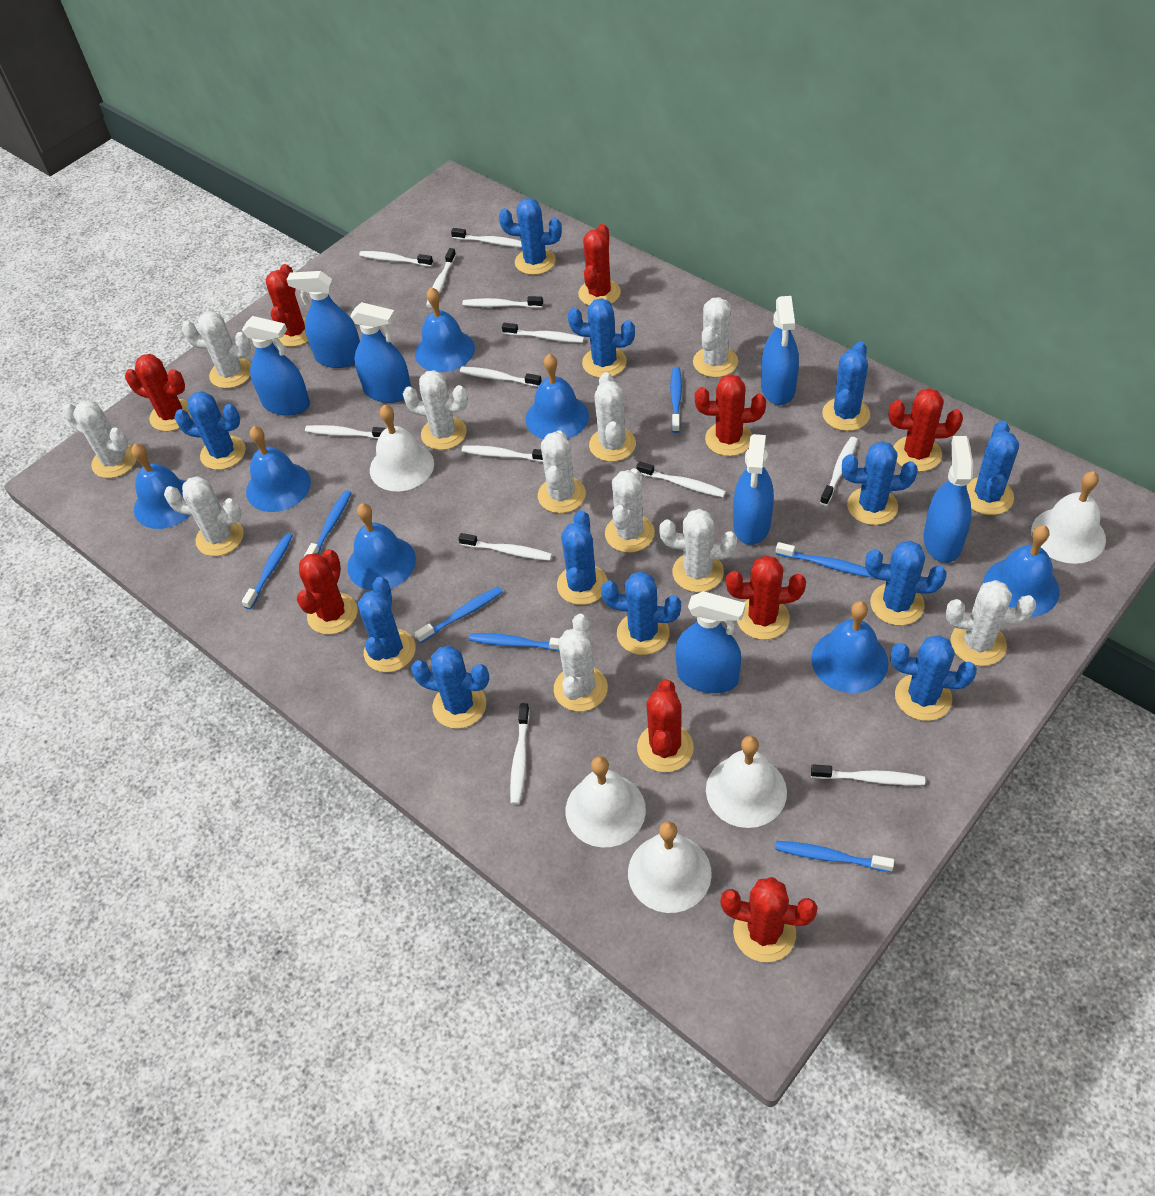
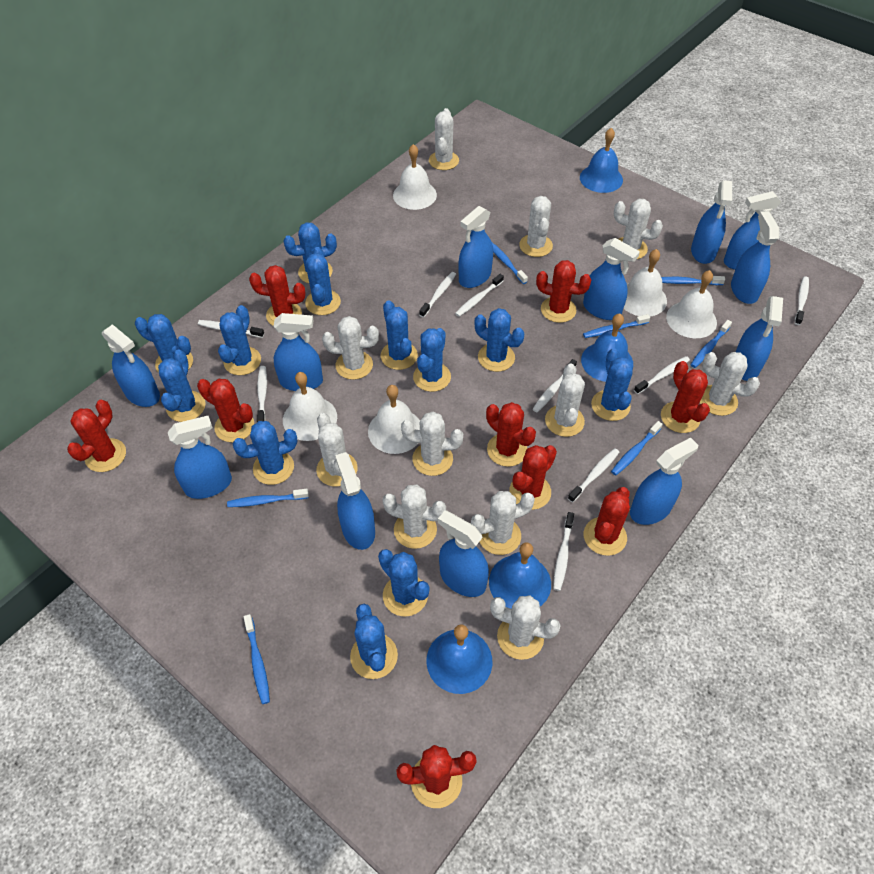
blue bell: 7 -> 4
blue spray bottle: 7 -> 12
white toothbrush: 13 -> 9

